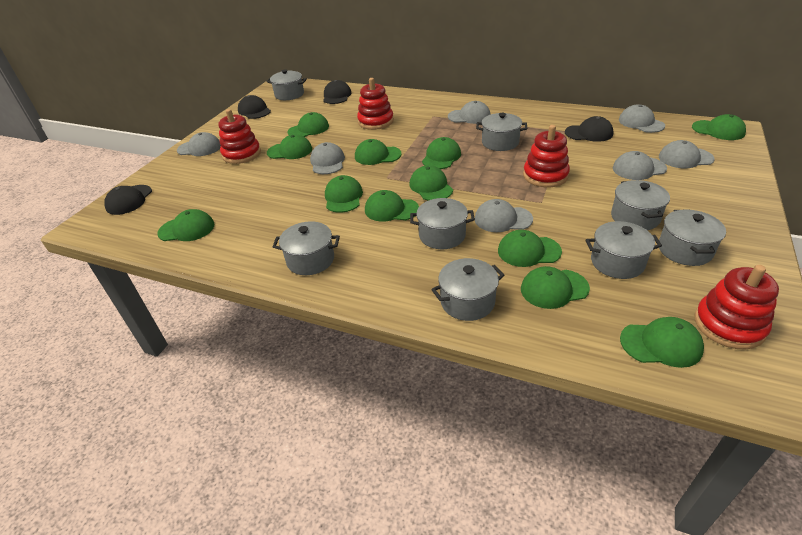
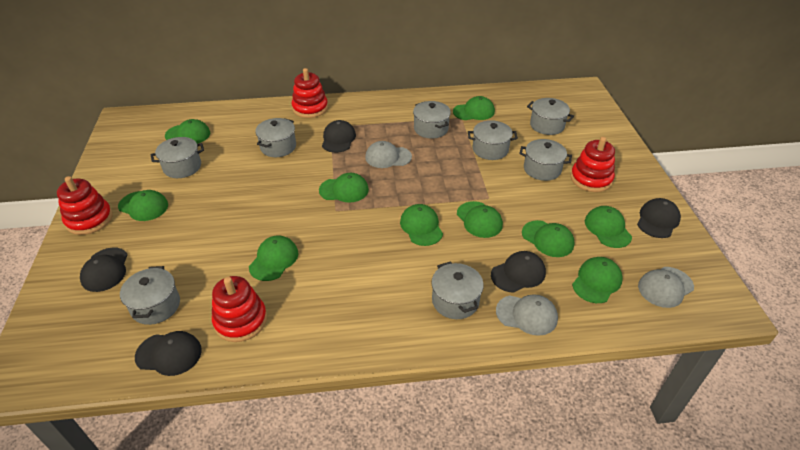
black cap: 4 -> 5
green cap: 12 -> 10
grey cap: 7 -> 3

